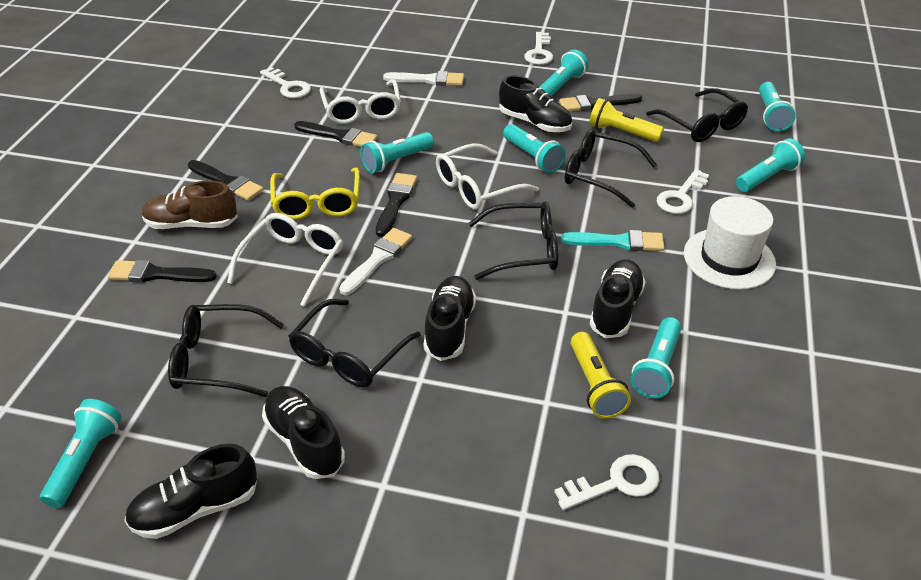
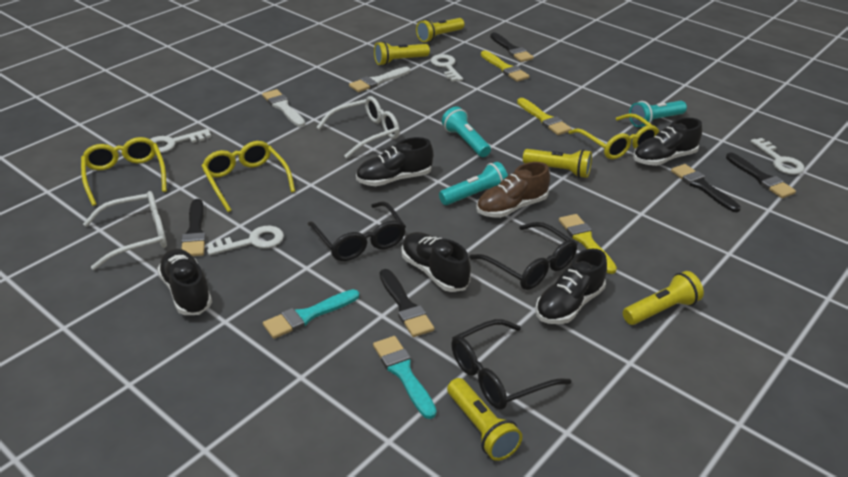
black glasses: 5 -> 3
turquoise brush: 1 -> 2
turquoise flashlight: 7 -> 3
white glasses: 3 -> 2
white hat: 1 -> 0
yellow brush: 0 -> 3
yellow flashlight: 2 -> 5
yellow glasses: 1 -> 3

